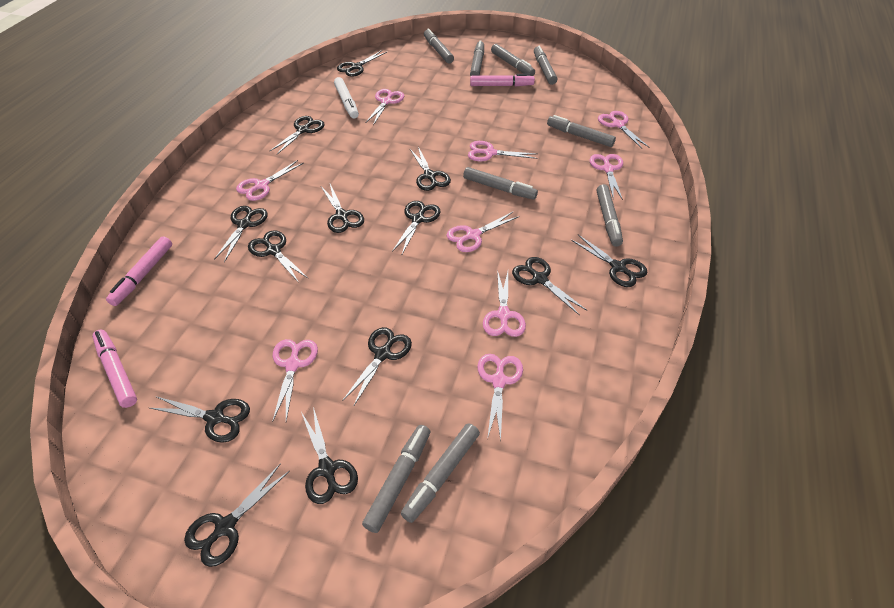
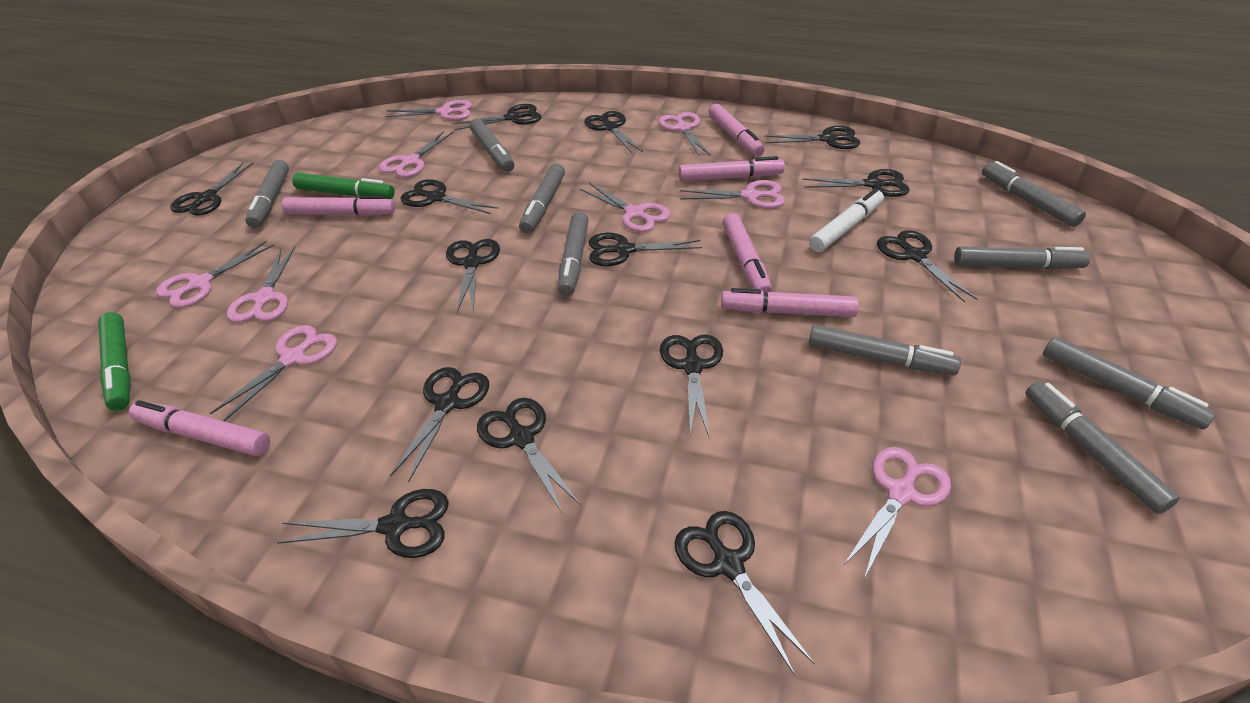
black scissors: 13 -> 14
green marker: 0 -> 2
pink marker: 3 -> 6

